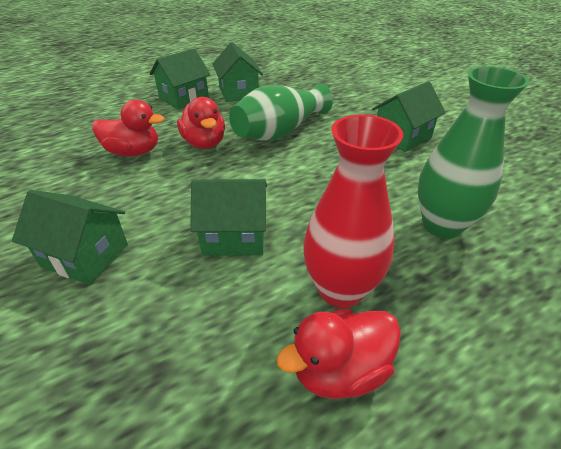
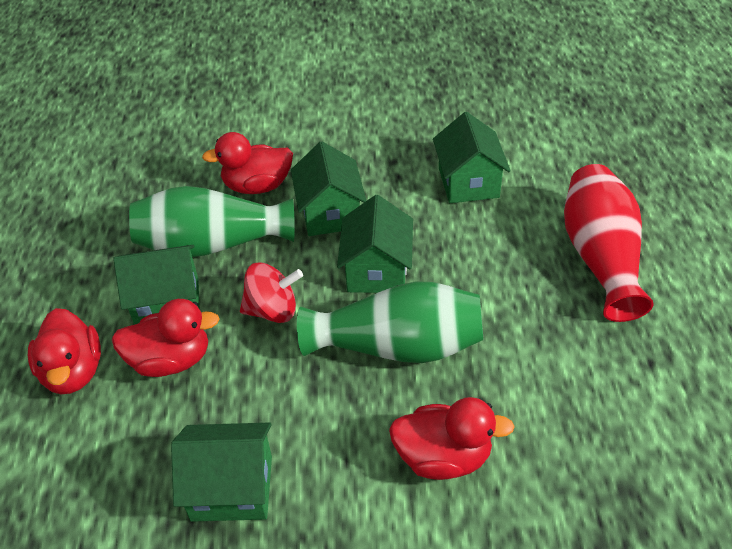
red duck: 3 -> 4
red spinning top: 0 -> 1

